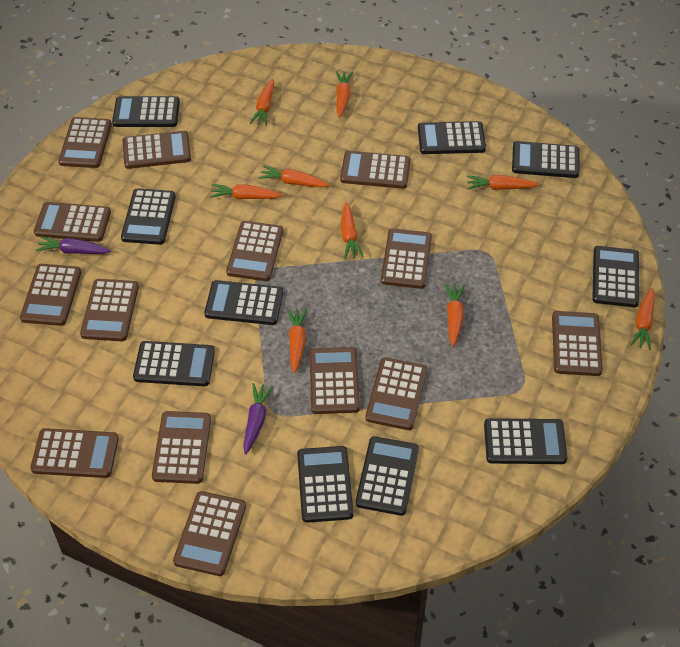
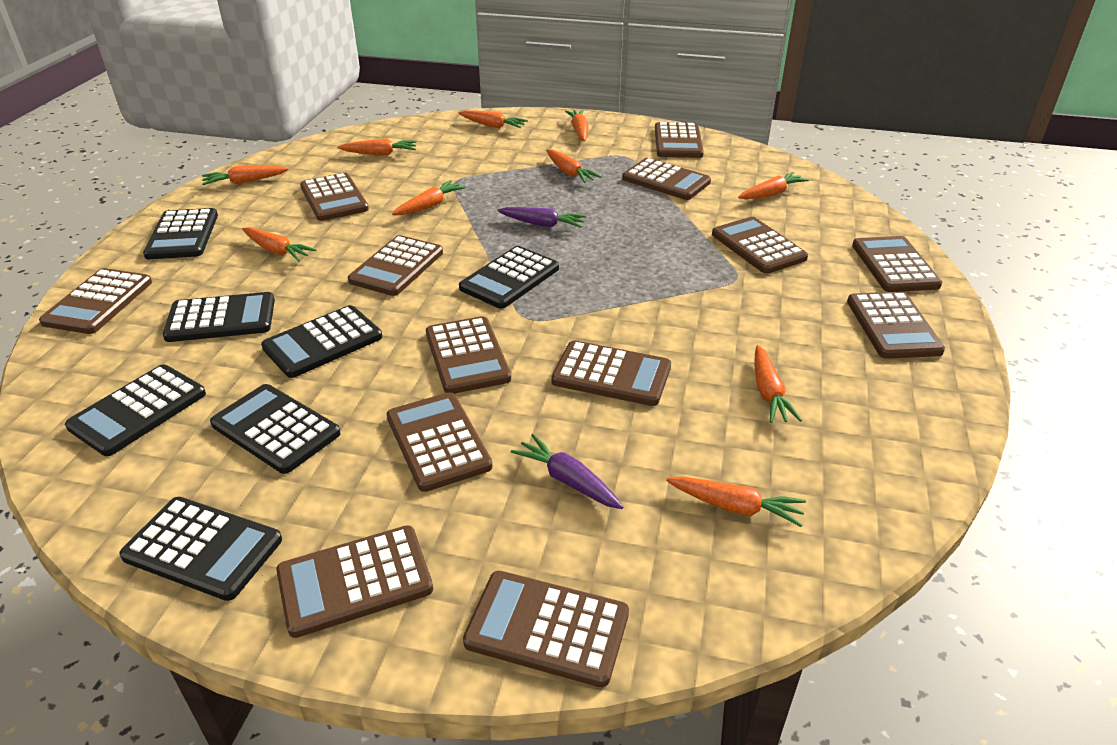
black calculator: 10 -> 7
brown calculator: 14 -> 13
orange carrot: 9 -> 10

